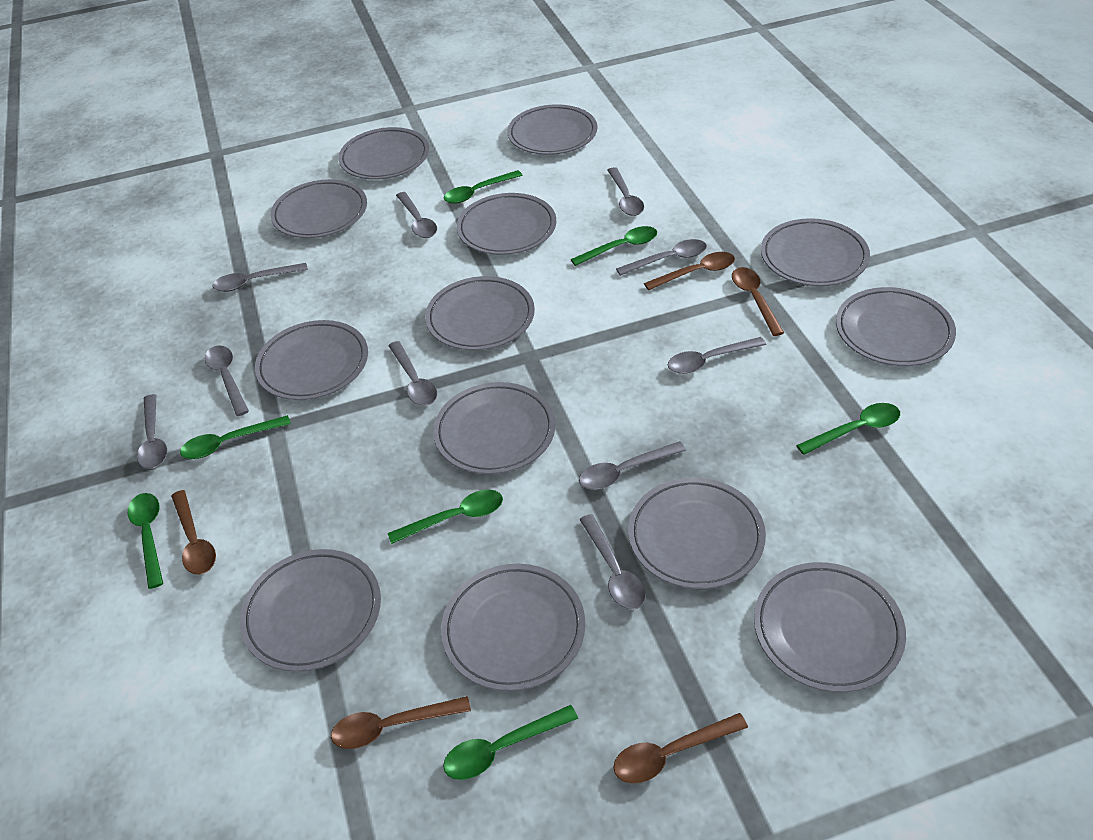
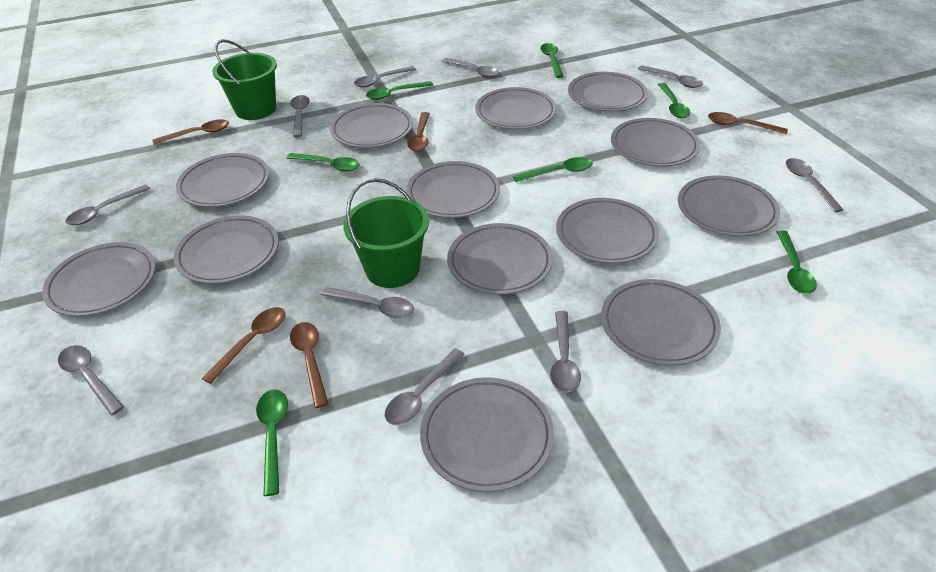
green bucket: 0 -> 2

